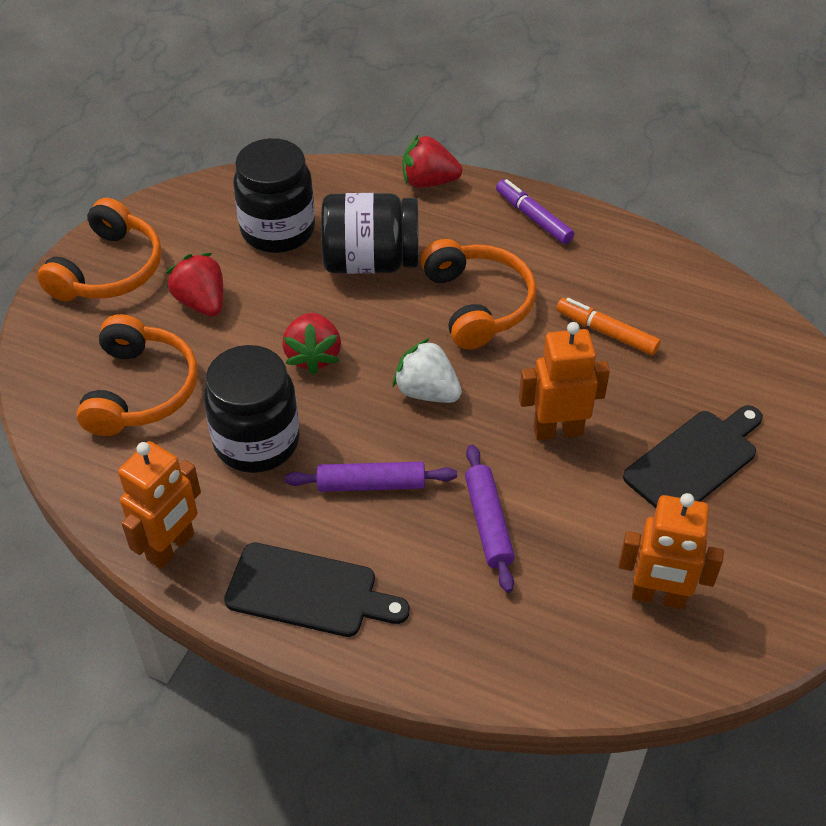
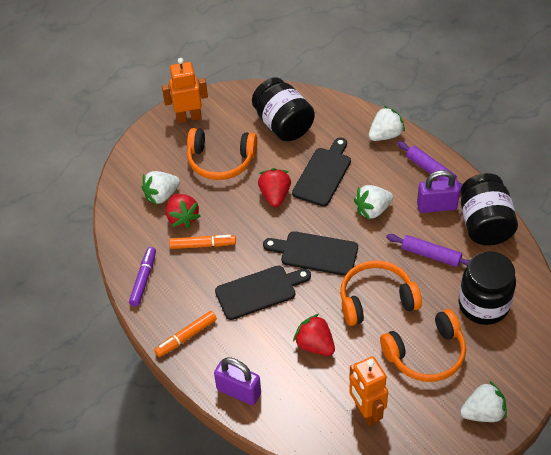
black cutting board: 2 -> 3
orange marker: 1 -> 2
orange robot: 3 -> 2
purple padlock: 0 -> 2
white strawberry: 1 -> 4

